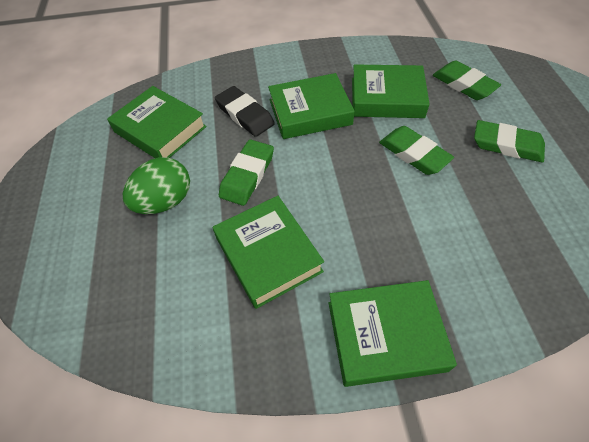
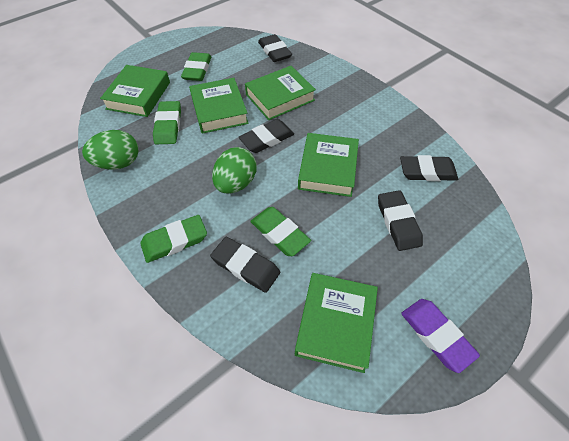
black eraser: 1 -> 5
green egg: 1 -> 2
purple eraser: 0 -> 1

